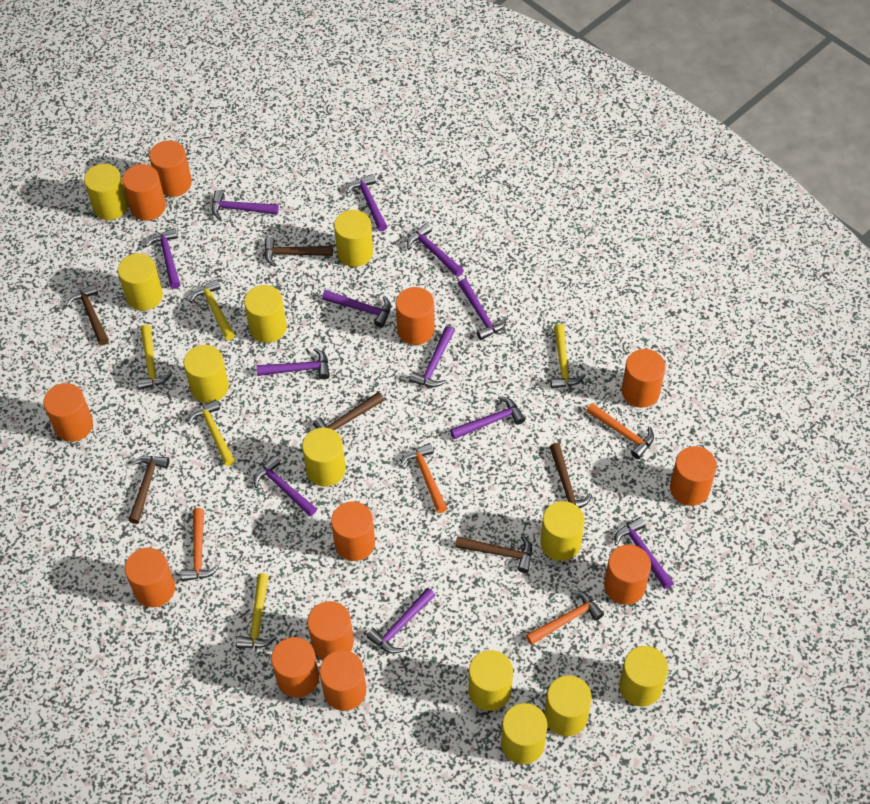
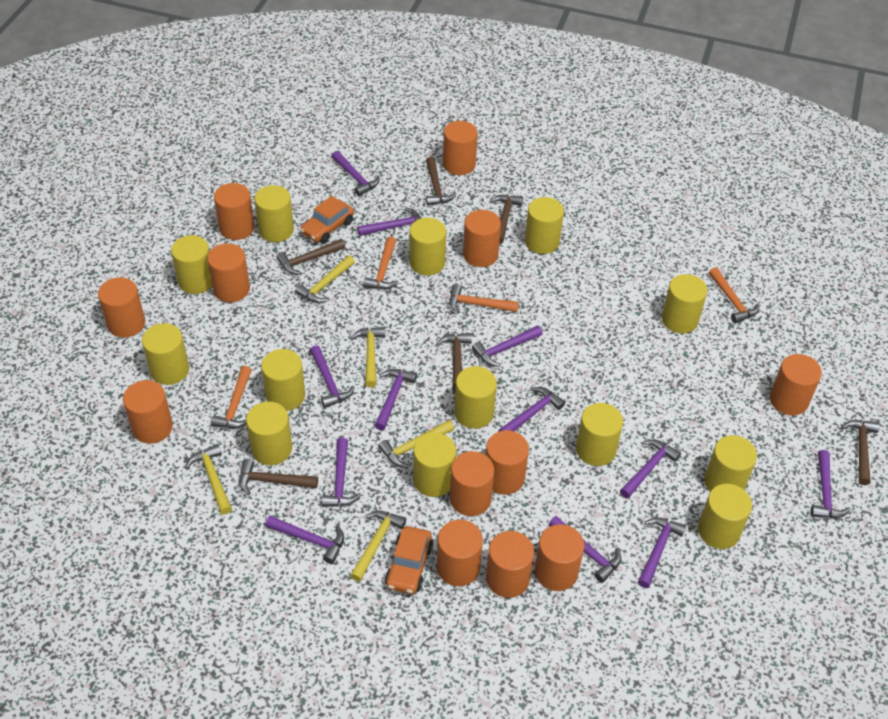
orange car: 0 -> 2
yellow cylinder: 11 -> 13

